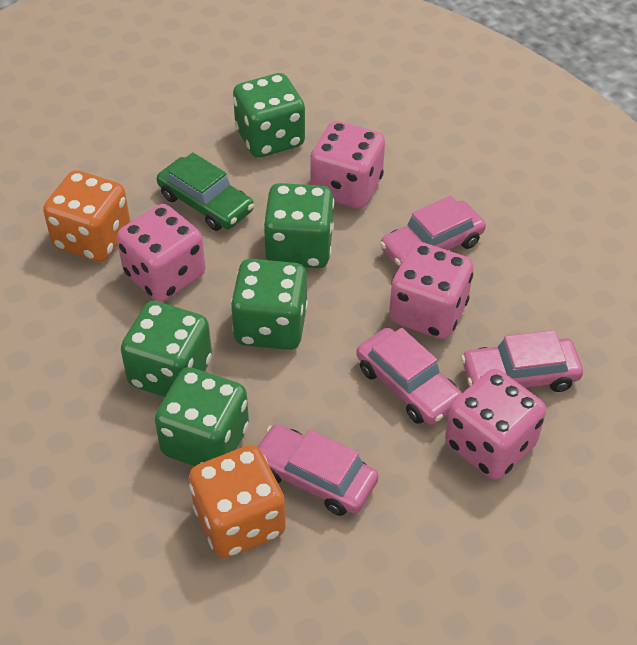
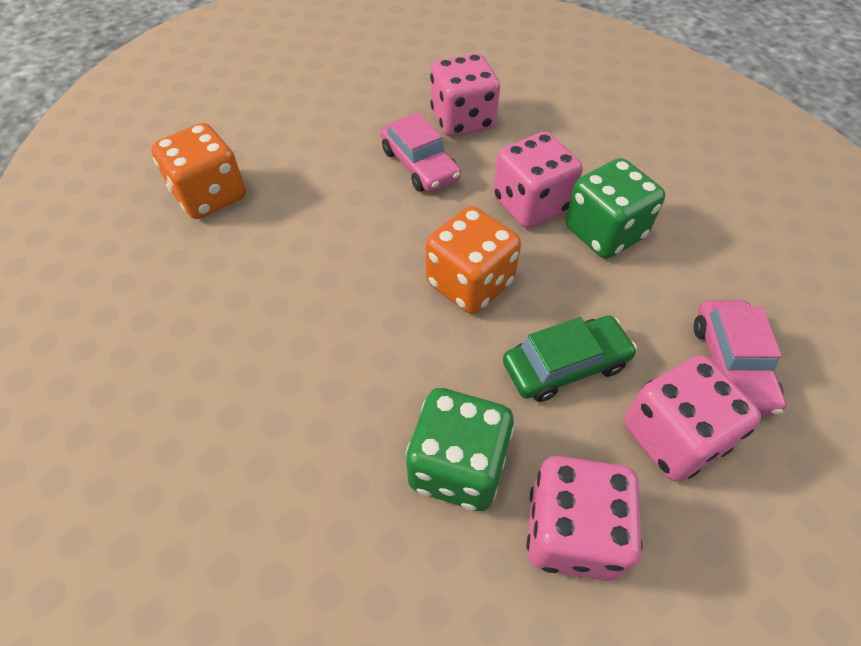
green dice: 5 -> 2
pink car: 4 -> 2

